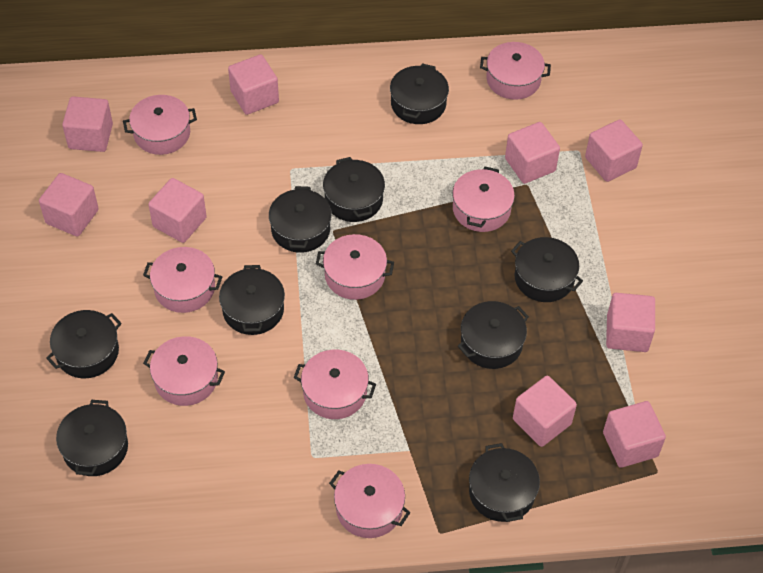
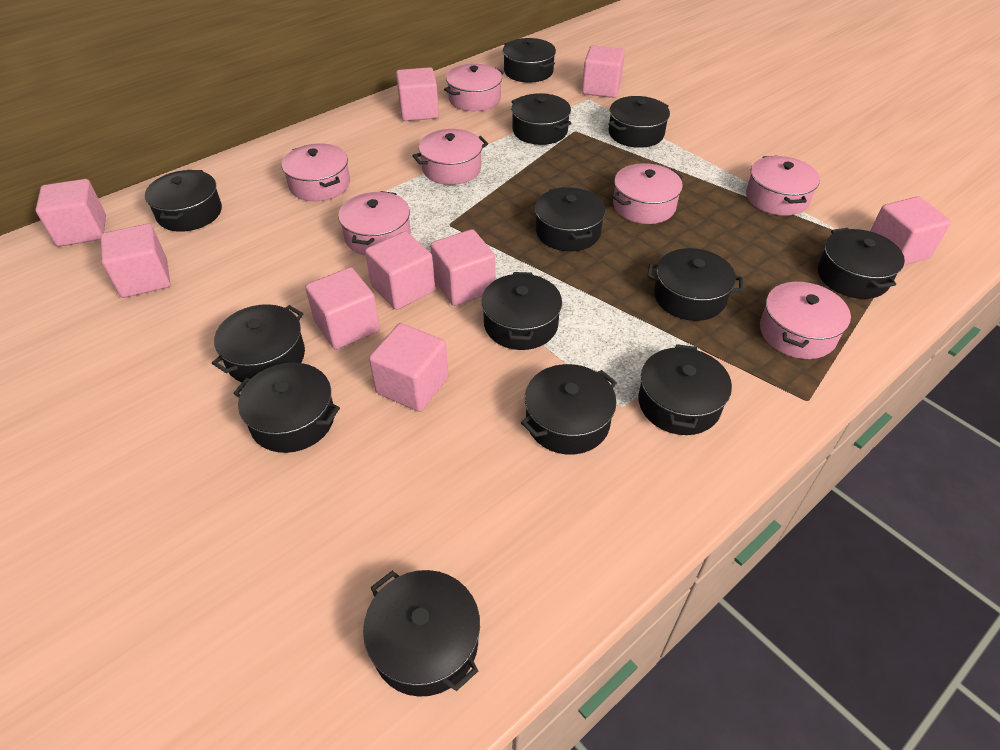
black pot: 9 -> 13
pink pot: 8 -> 7

